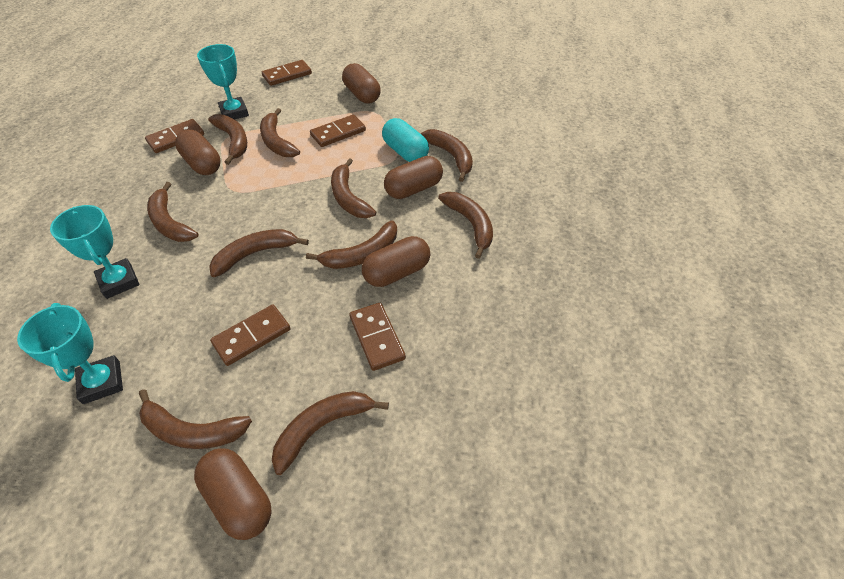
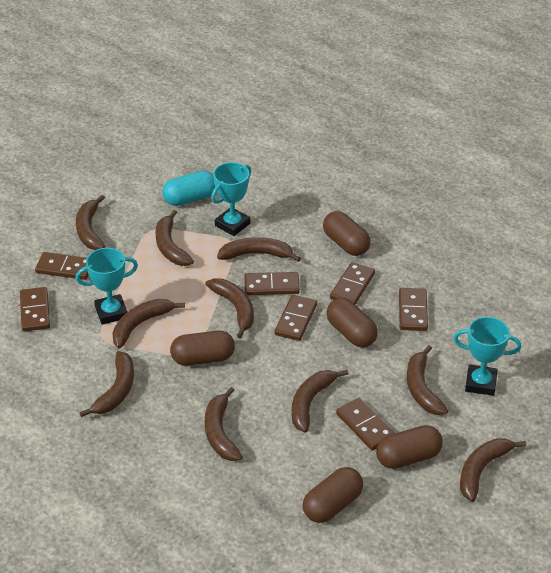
brown domino: 5 -> 7

